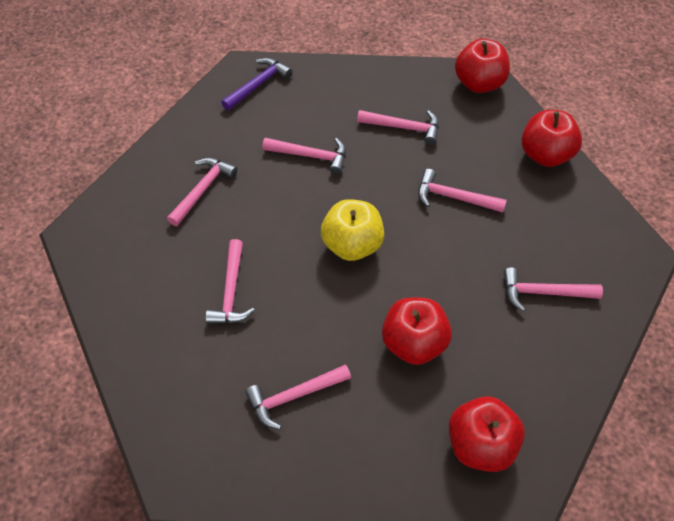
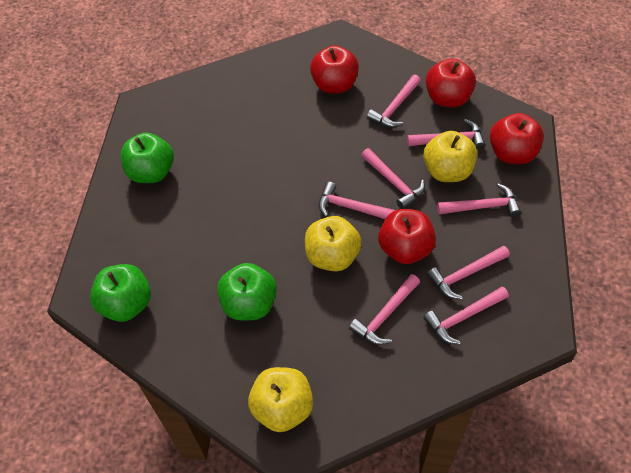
green apple: 0 -> 3
pink hammer: 7 -> 8
purple hammer: 1 -> 0
yellow apple: 1 -> 3

